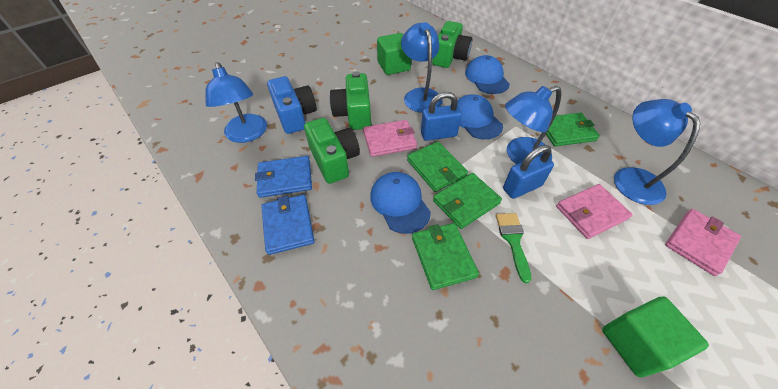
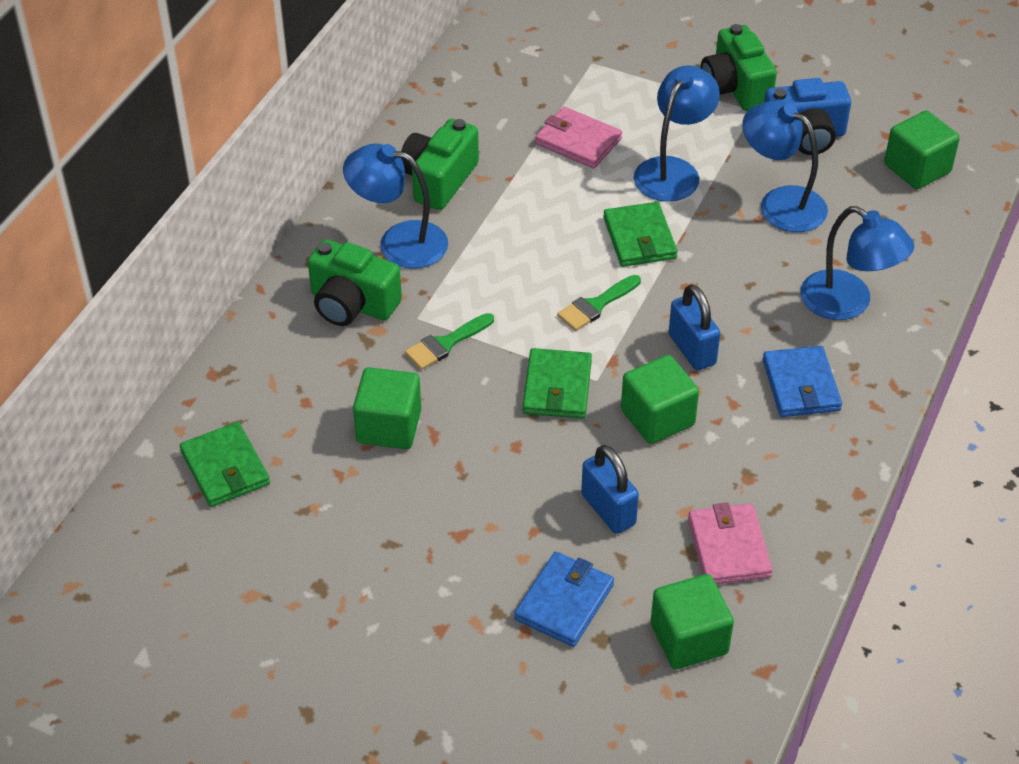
blue cap: 3 -> 0
green brush: 1 -> 2
green cube: 2 -> 4
green wallet: 4 -> 3
pink wallet: 3 -> 2

